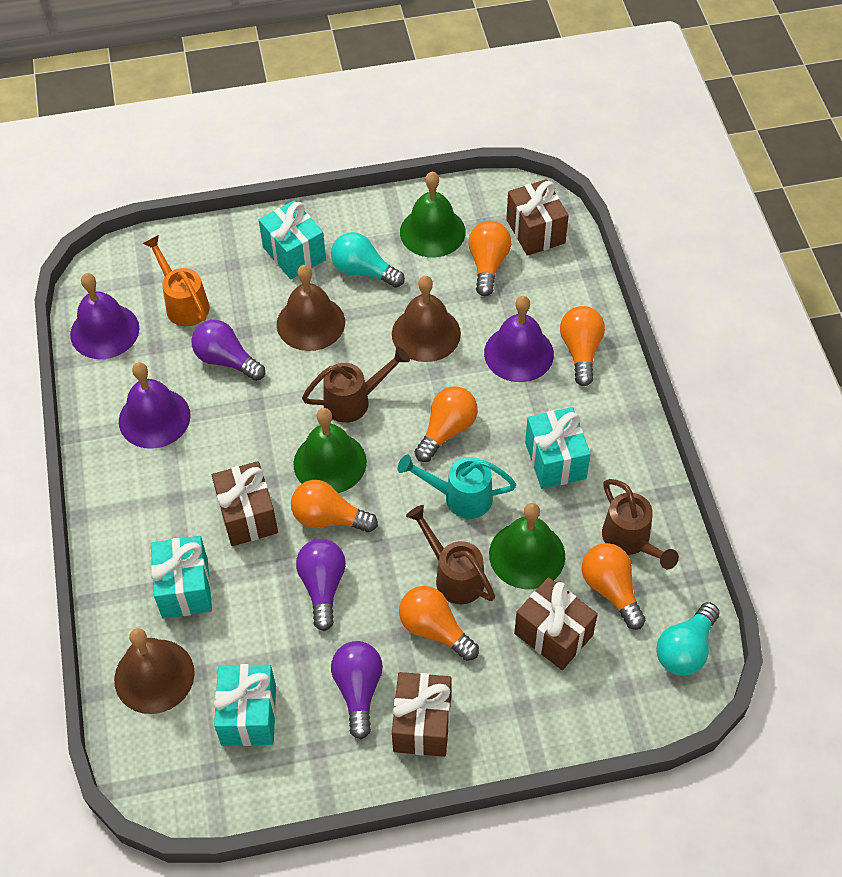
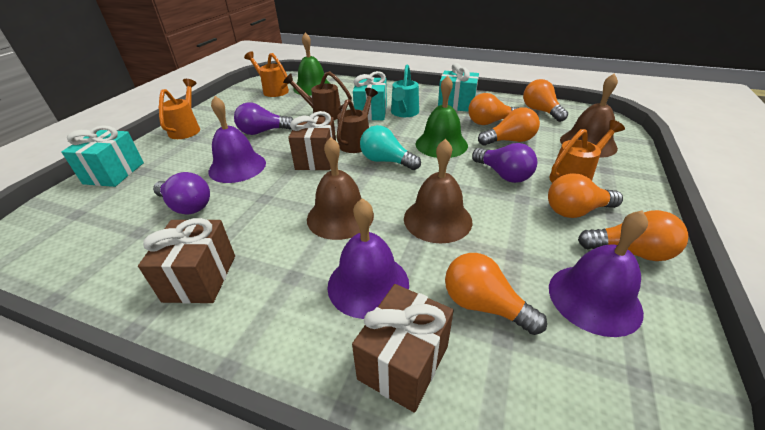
brown gift: 4 -> 3
brown watering can: 3 -> 2
green bell: 3 -> 2
orange watering can: 1 -> 3
turquoise gift: 4 -> 3
turquoise light bulb: 2 -> 1

